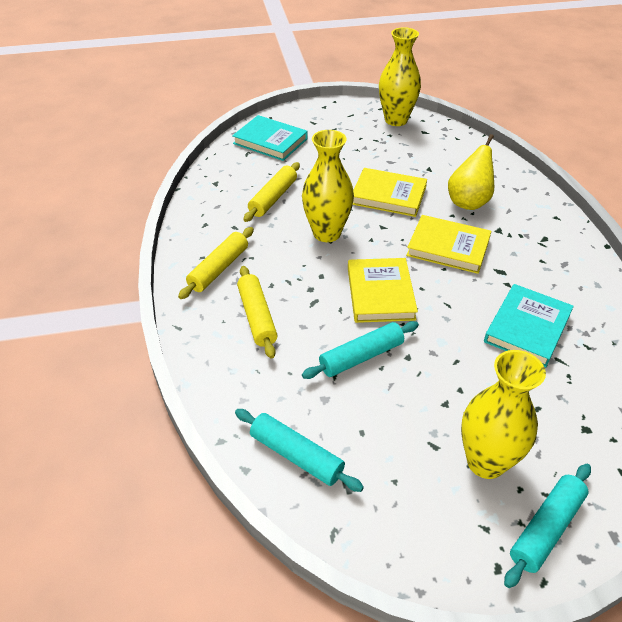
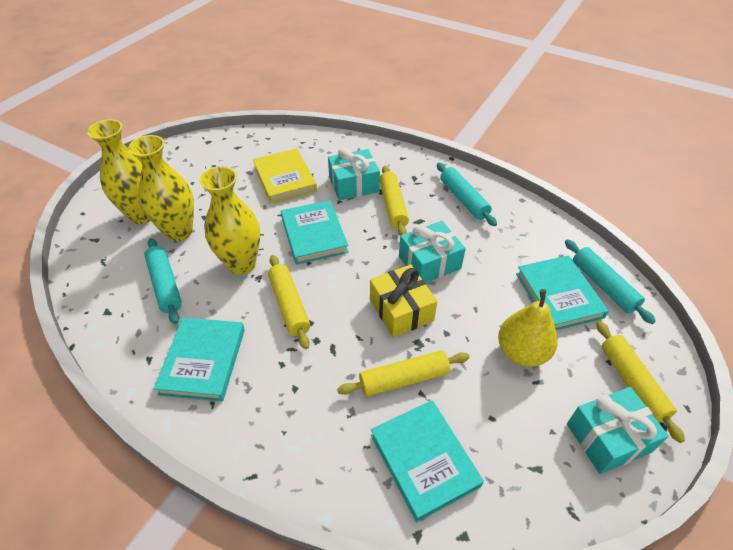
turquoise book: 2 -> 4
turquoise gift: 0 -> 3
yellow book: 3 -> 1
yellow gift: 0 -> 1
yellow rolling pin: 3 -> 4

